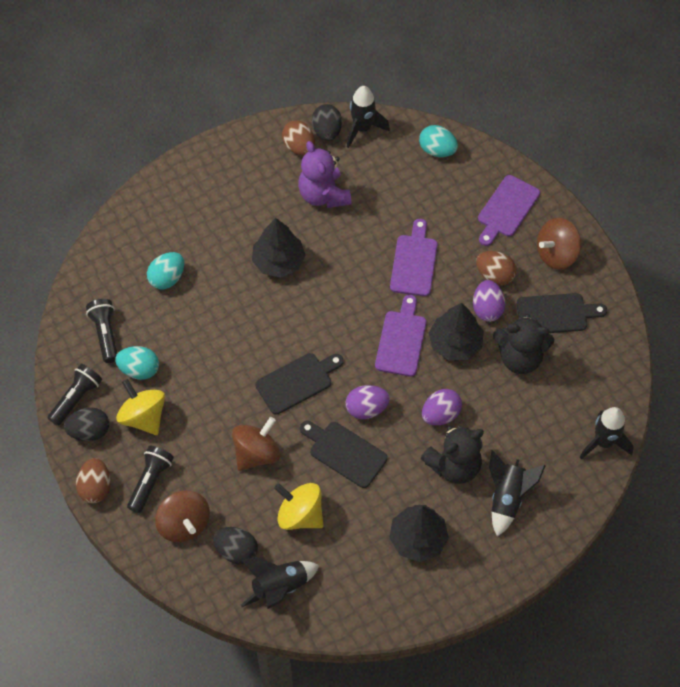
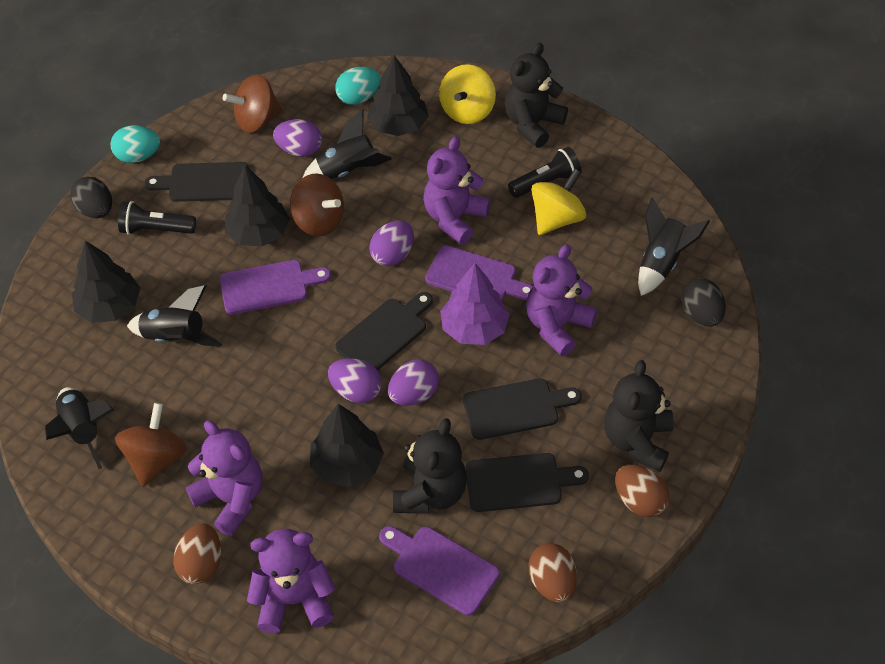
black cutting board: 3 -> 4
black egg: 3 -> 2
black flashlight: 3 -> 2
black teddy bear: 2 -> 3
black tree: 3 -> 4
purple egg: 3 -> 4
purple teddy bear: 1 -> 4
purple tree: 0 -> 1
turquoise egg: 3 -> 2

